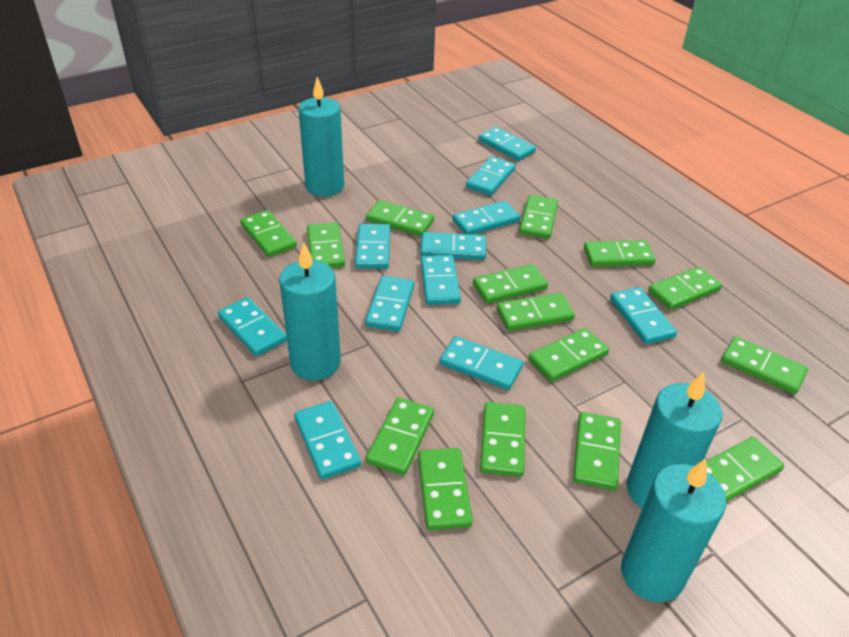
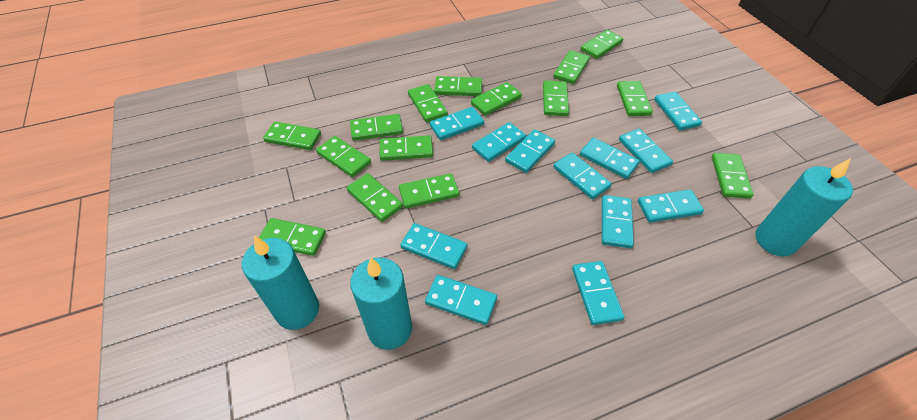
turquoise candle: 4 -> 3
turquoise domino: 11 -> 12

